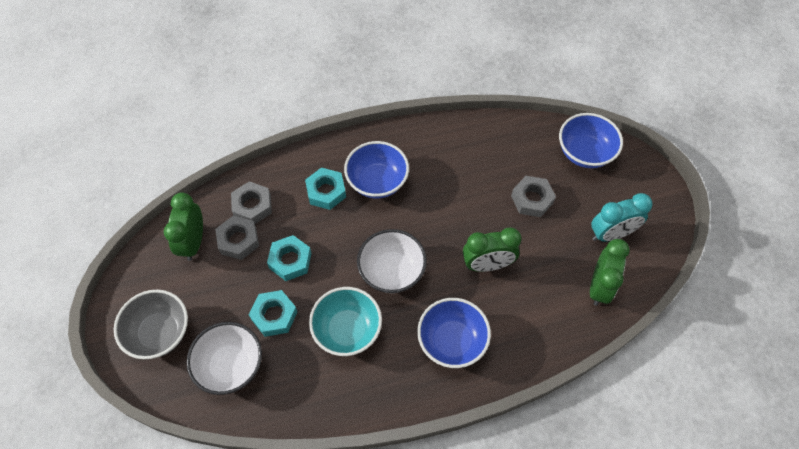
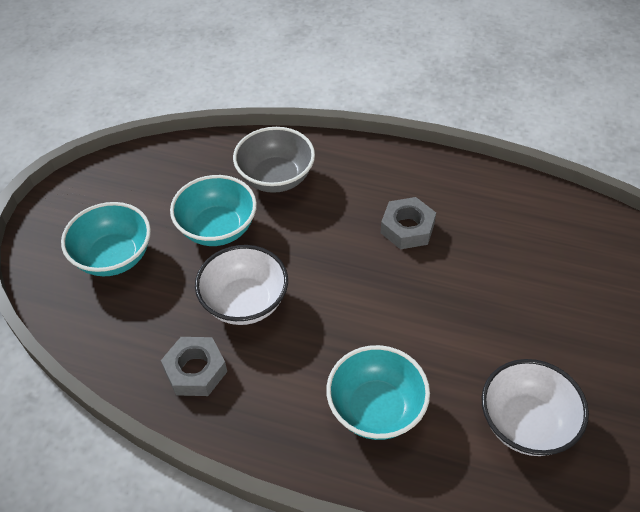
blue bowl: 3 -> 0
green clock: 3 -> 0
grey nut: 3 -> 2
turquoise bowl: 1 -> 3
turquoise clock: 1 -> 0
turquoise nut: 3 -> 0

